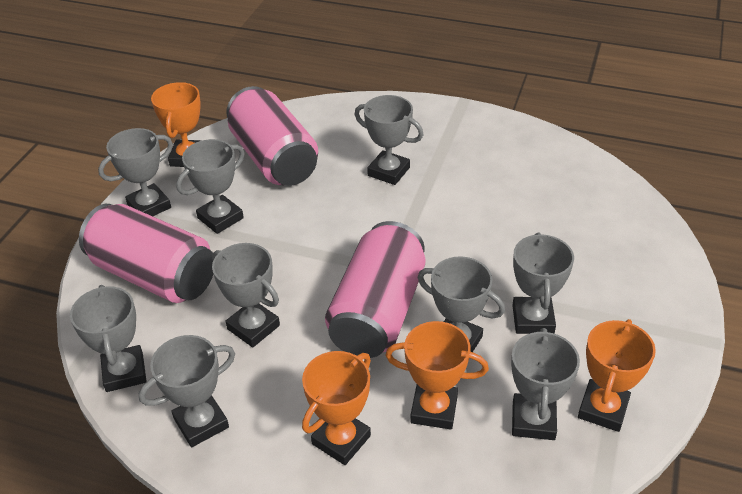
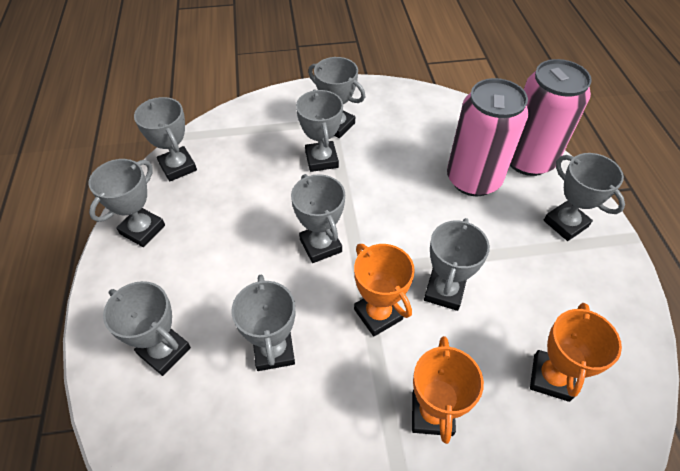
orange trophy: 4 -> 3
pink can: 3 -> 2

